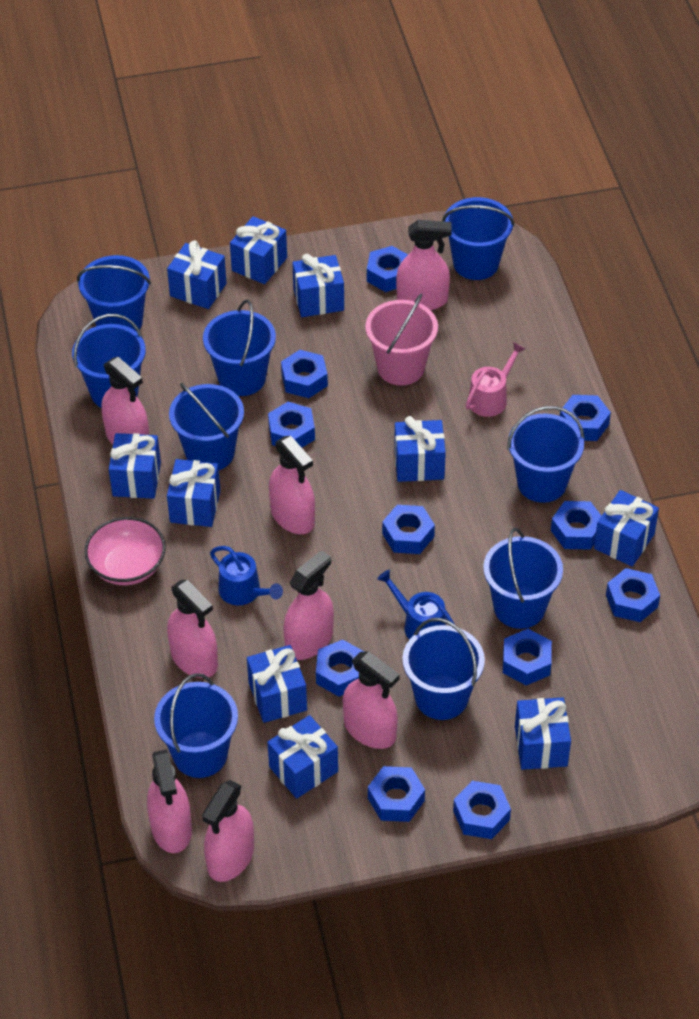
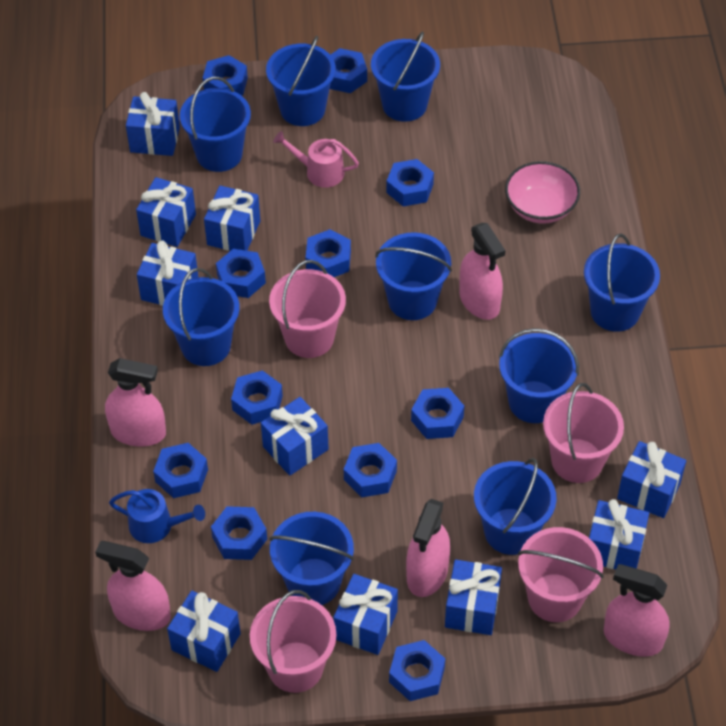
blue watering can: 2 -> 1
pink bucket: 1 -> 4
pink spray bottle: 8 -> 5

